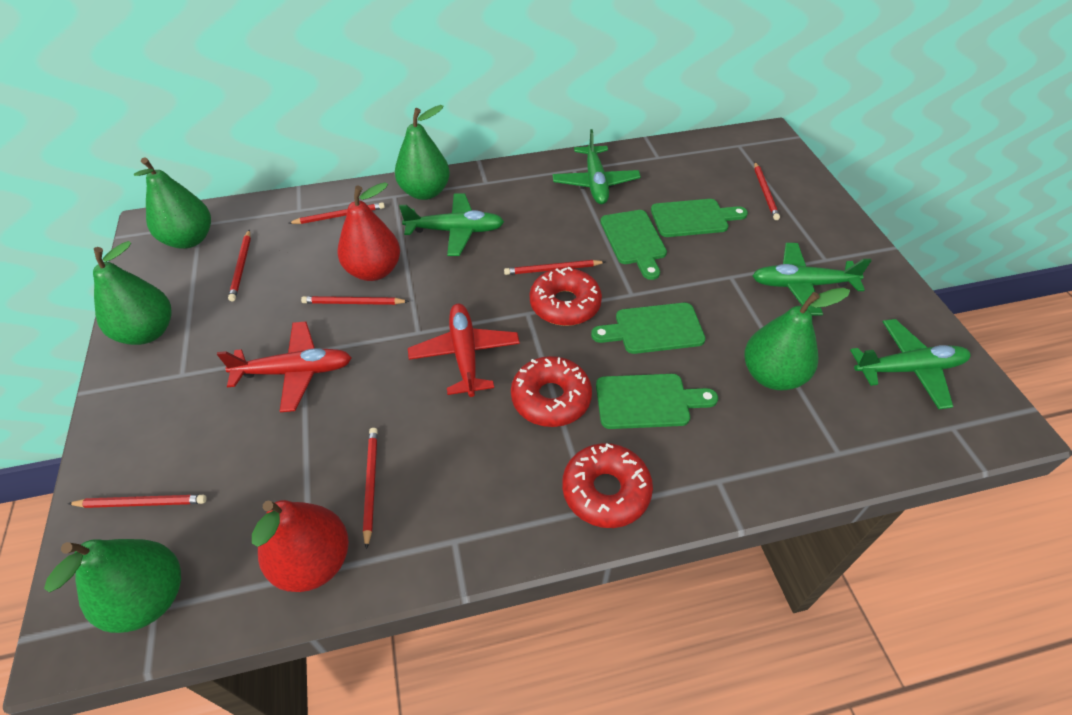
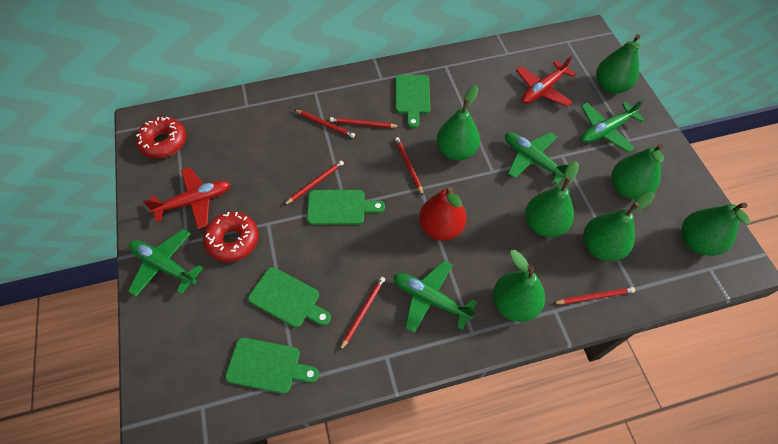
green pear: 5 -> 7
red donut: 3 -> 2
red pear: 2 -> 1
red pencil: 7 -> 6

